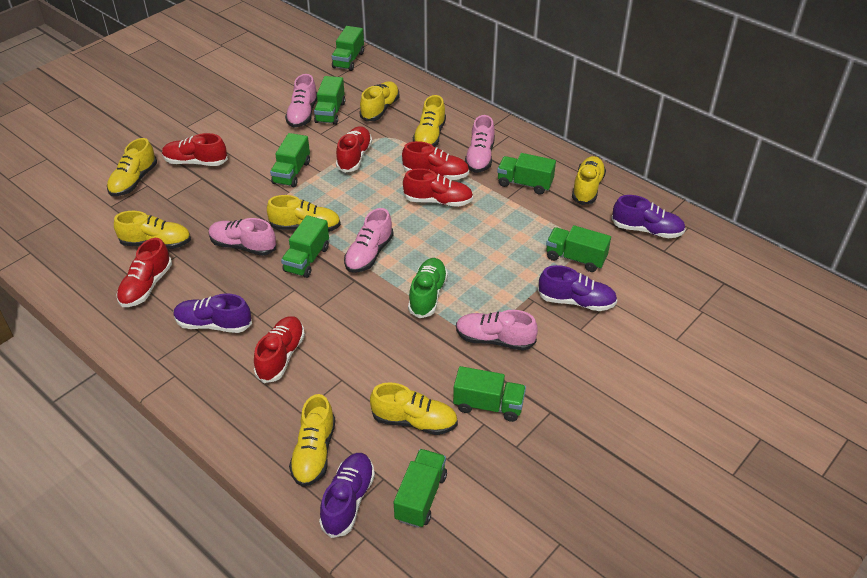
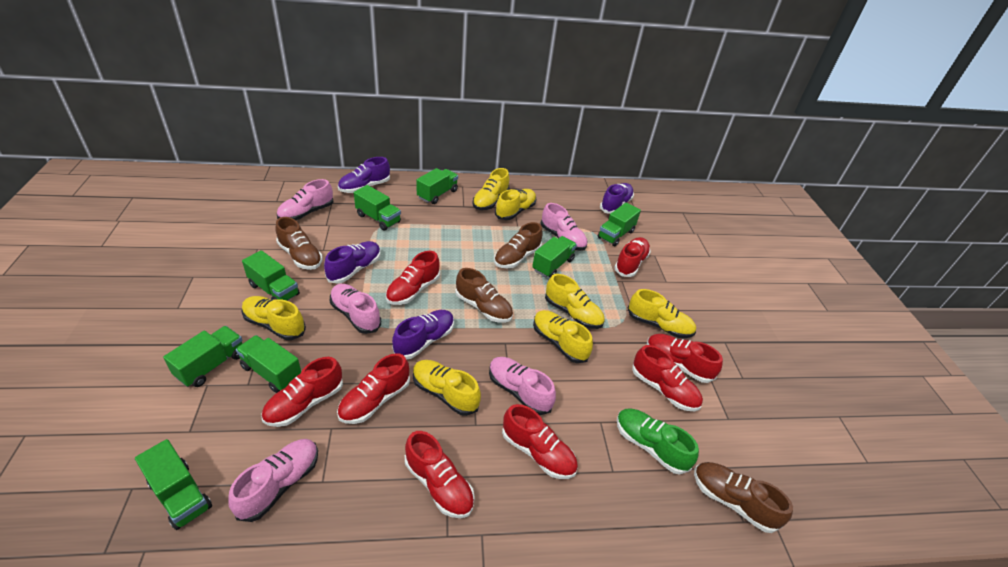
brown shoe: 0 -> 4
red shoe: 6 -> 8
yellow shoe: 8 -> 7

